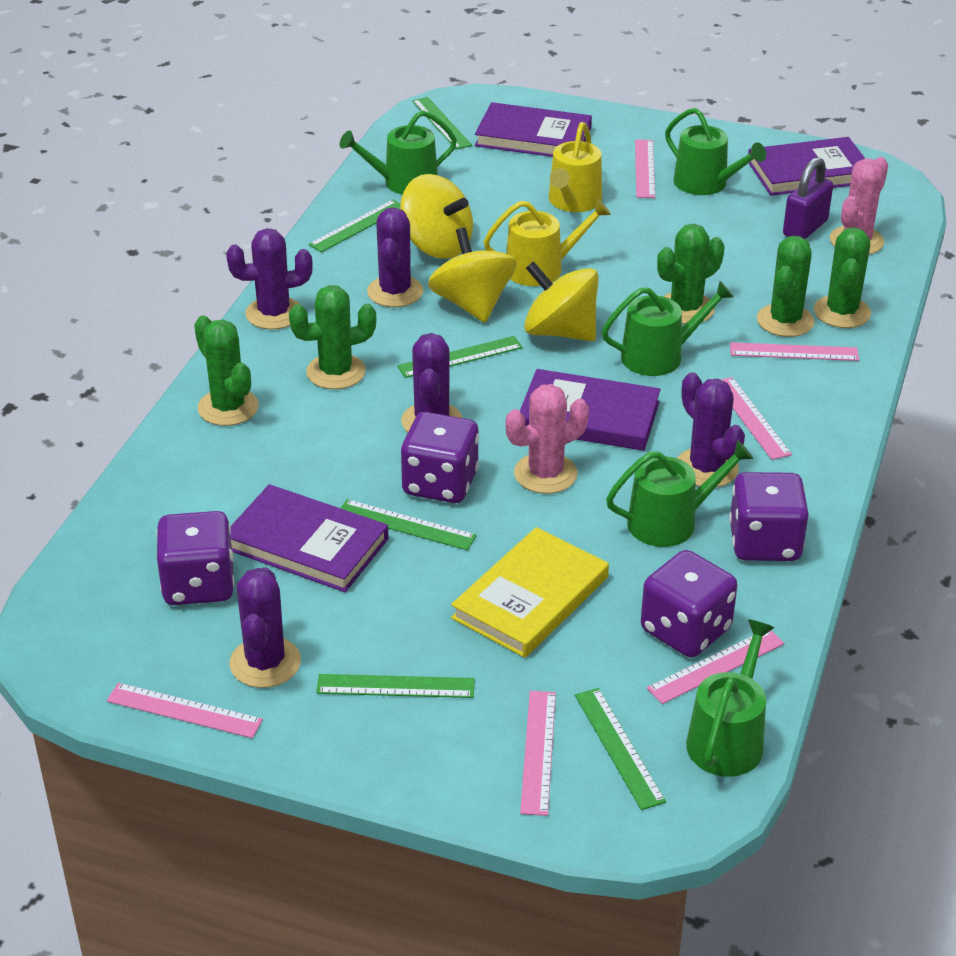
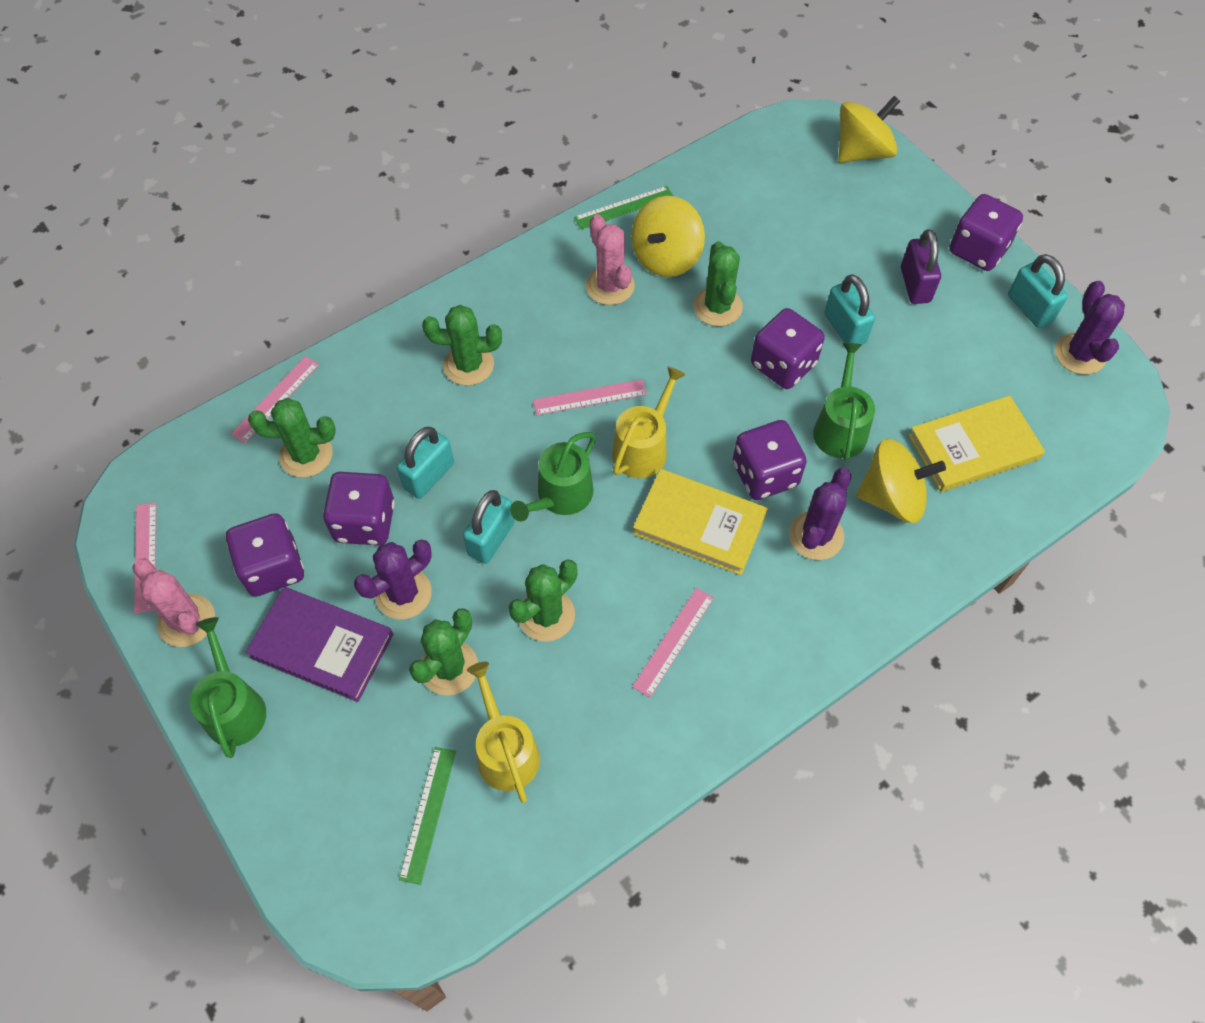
green ruler: 6 -> 2
green watering can: 5 -> 3
pink ruler: 6 -> 4
purple book: 4 -> 1
purple cactus: 5 -> 3
purple dice: 4 -> 5
turquoise padlock: 0 -> 4
yellow book: 1 -> 2

